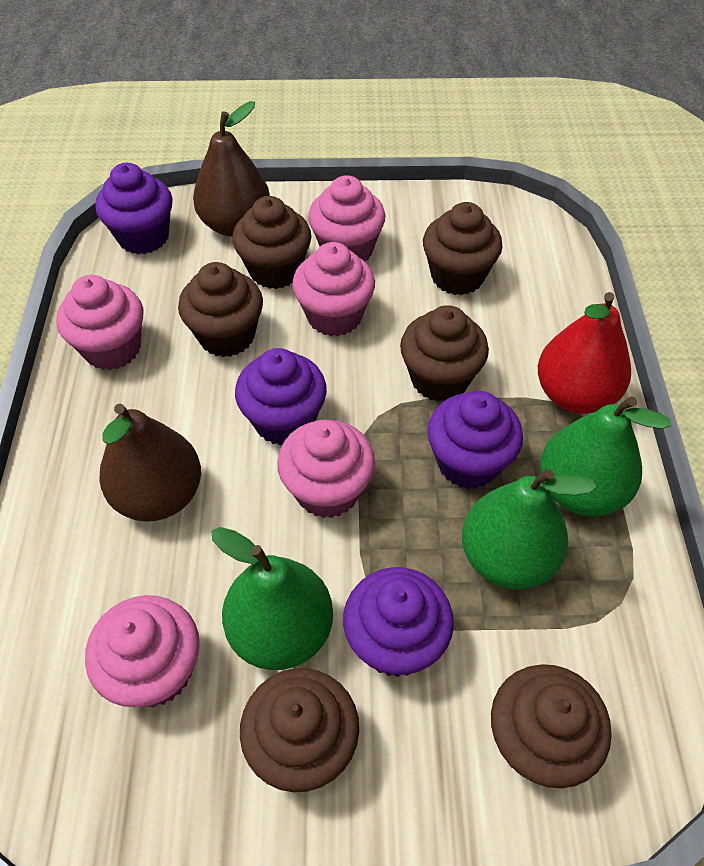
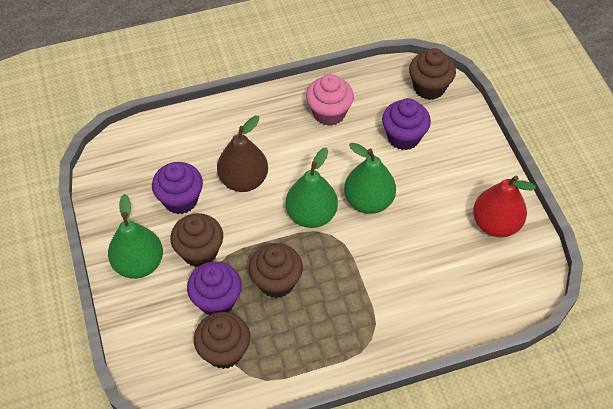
brown cupcake: 6 -> 4
brown pear: 2 -> 1
pink cupcake: 5 -> 1
purple cupcake: 4 -> 3

